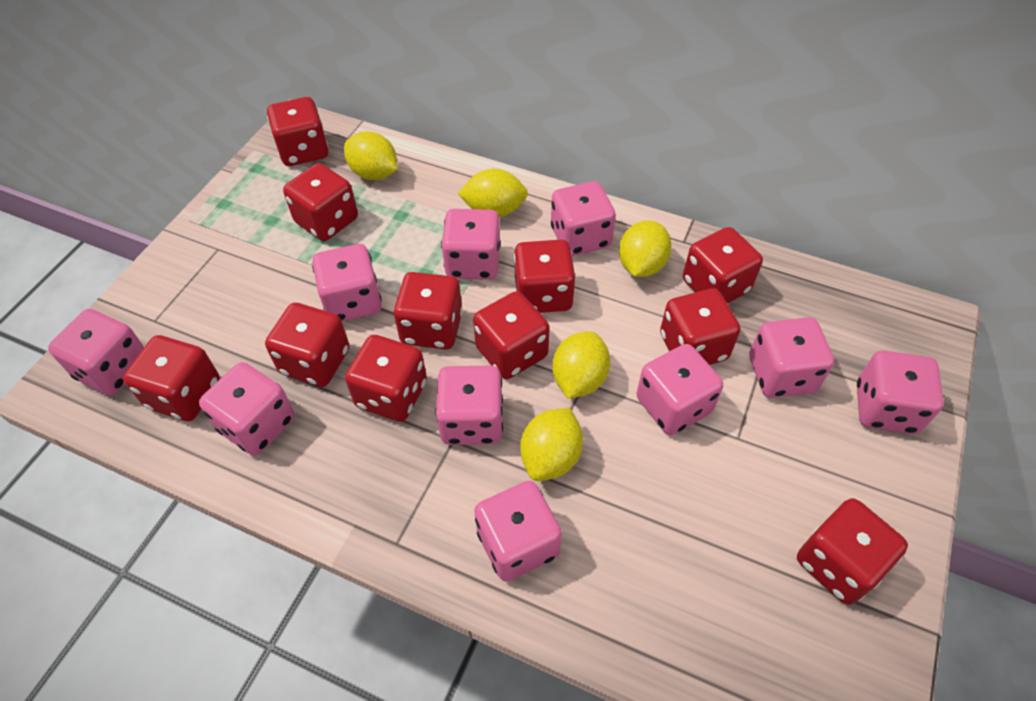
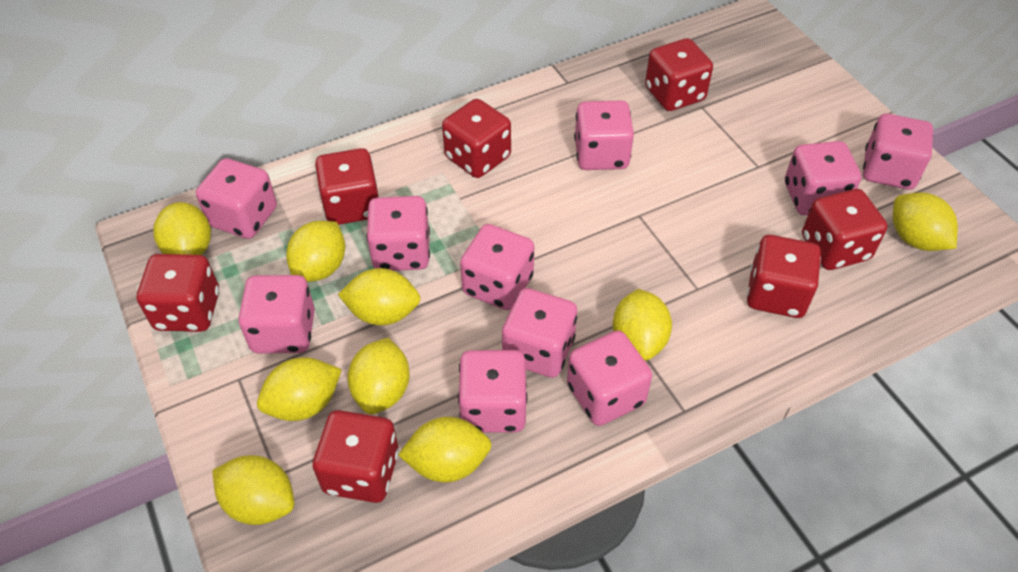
red dice: 11 -> 7
yellow lemon: 5 -> 9

